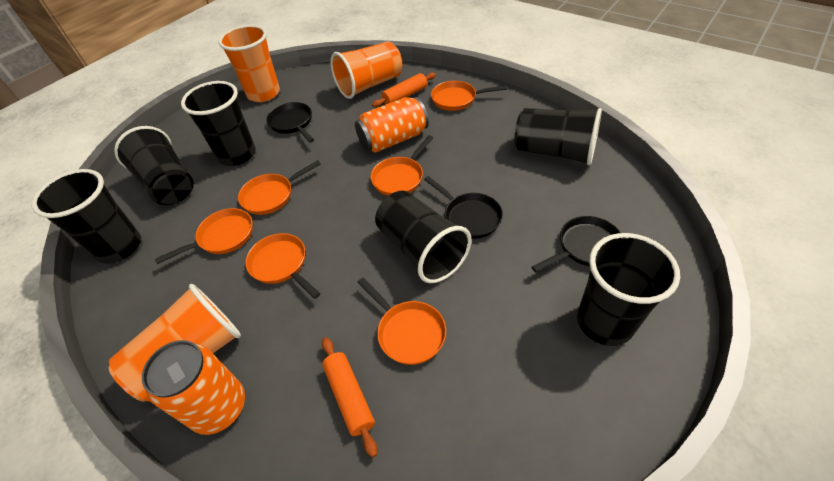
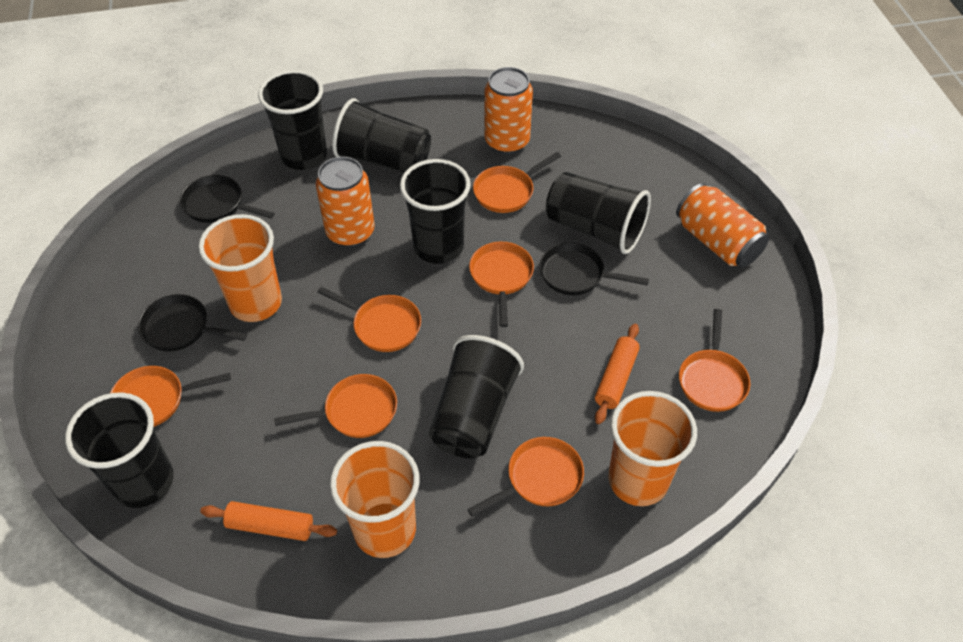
orange can: 2 -> 3
orange pan: 6 -> 7

